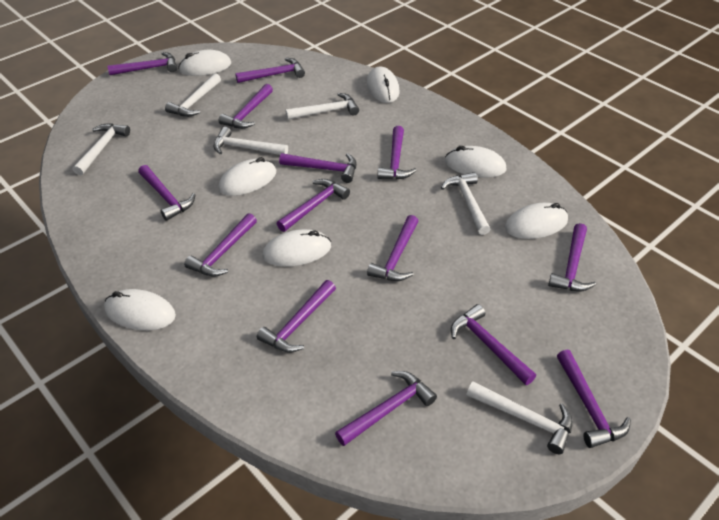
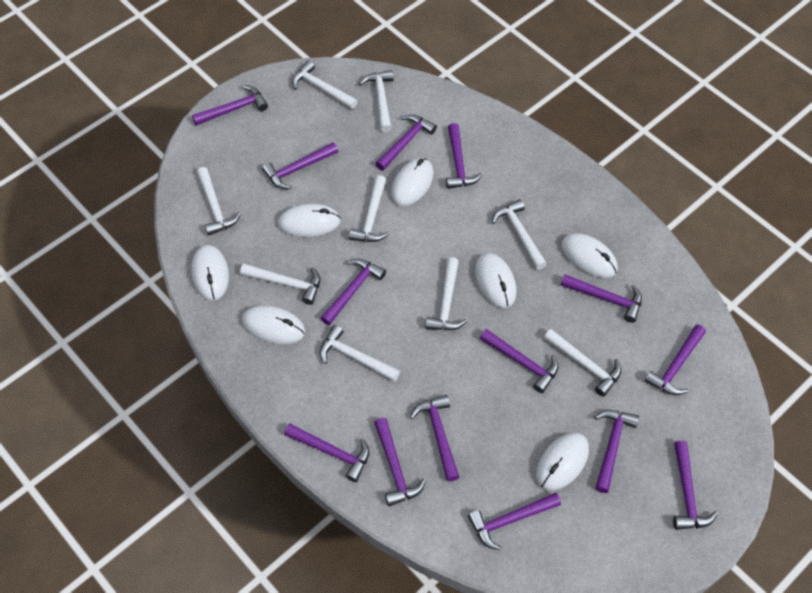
white hammer: 6 -> 9

